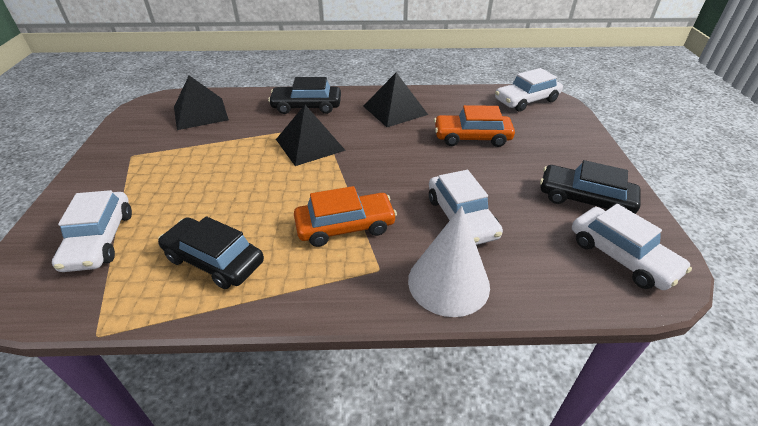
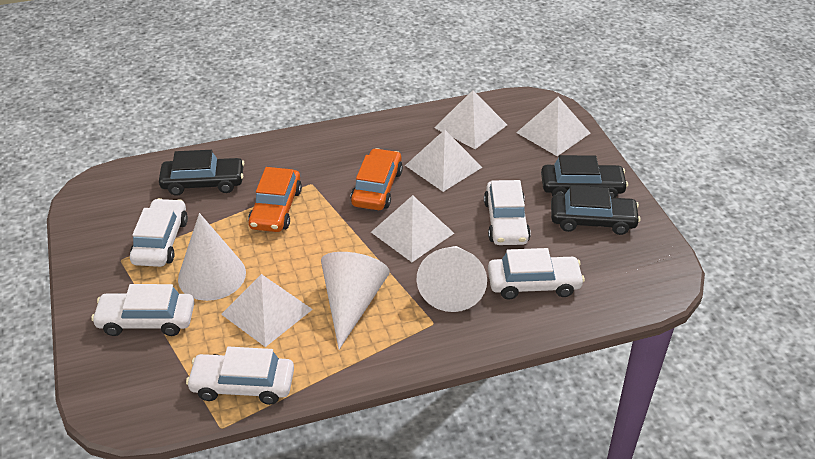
black pyramid: 3 -> 0
white car: 4 -> 5
white cone: 1 -> 3
white pyramid: 0 -> 5

